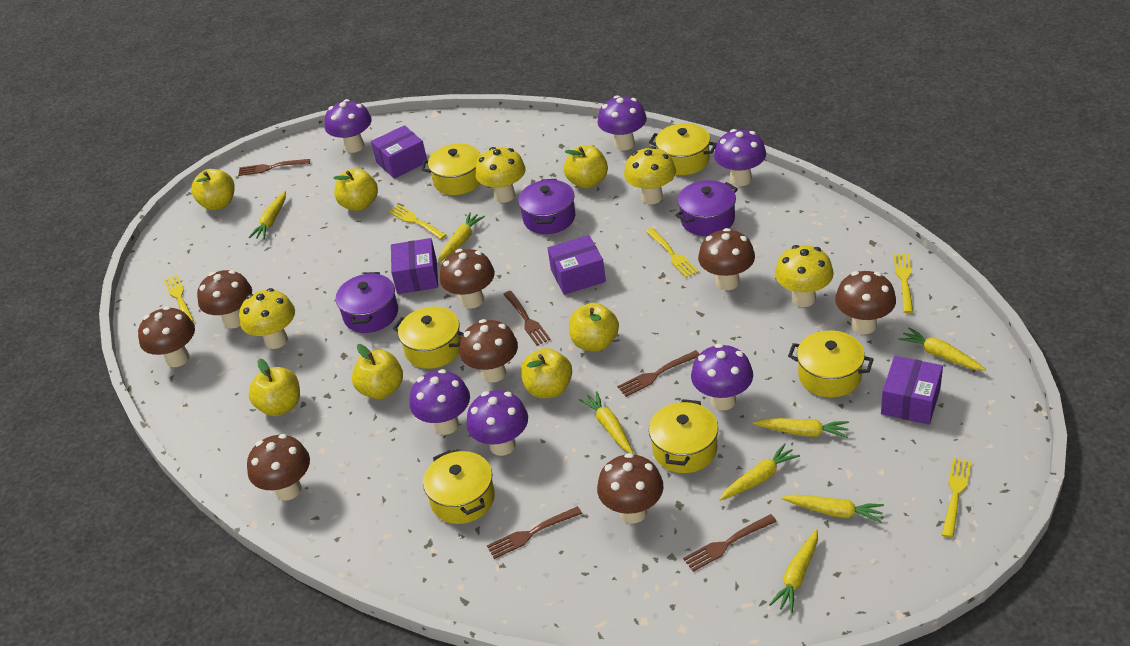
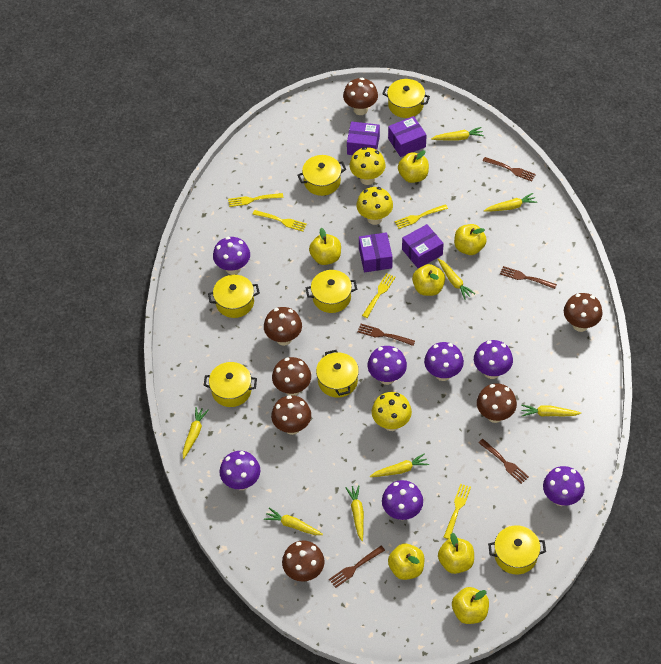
brown mushroom: 8 -> 7
purple mushroom: 6 -> 7
purple pot: 3 -> 0
yellow mushroom: 4 -> 3
yellow pot: 6 -> 7

